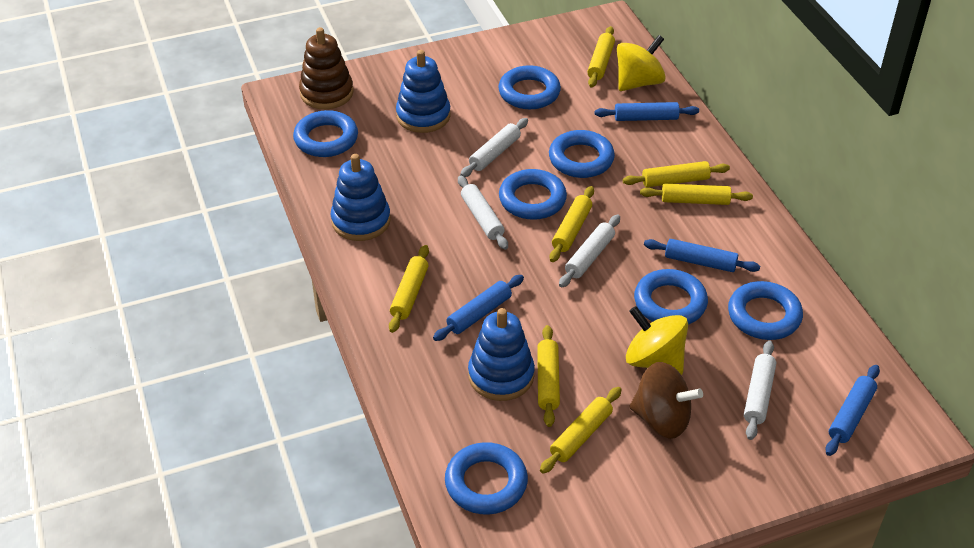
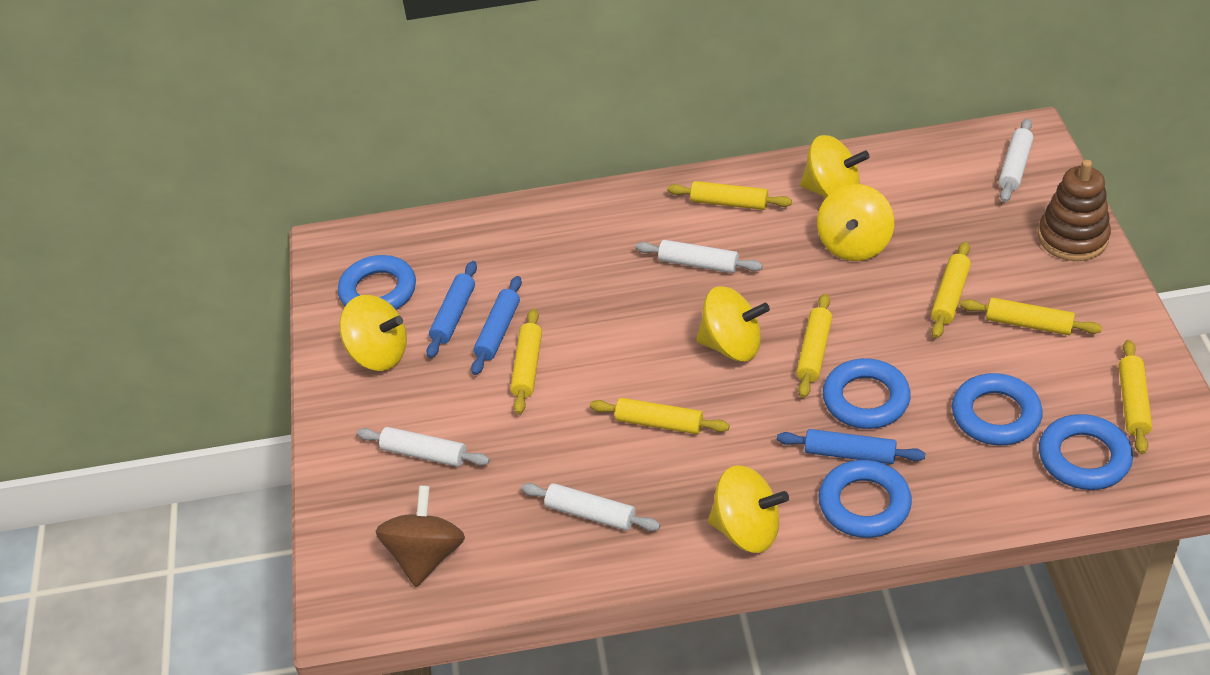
blue ring: 7 -> 5
blue rolling pin: 4 -> 3
blue stacking toy: 3 -> 0
yellow spinning top: 2 -> 5

